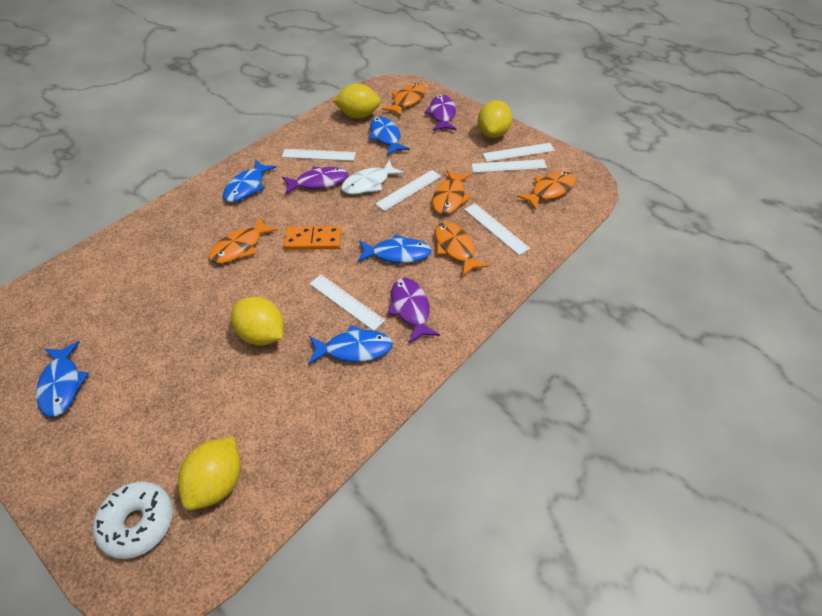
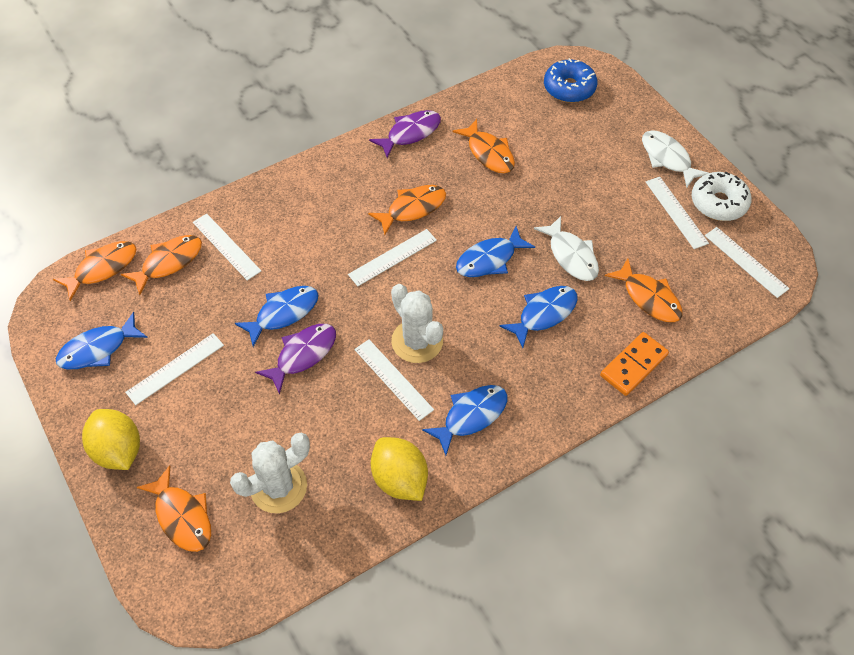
blue donut: 0 -> 1
orange fish: 5 -> 6
purple fish: 3 -> 2
white cactus: 0 -> 2
white fish: 1 -> 2
yellow lemon: 4 -> 2

